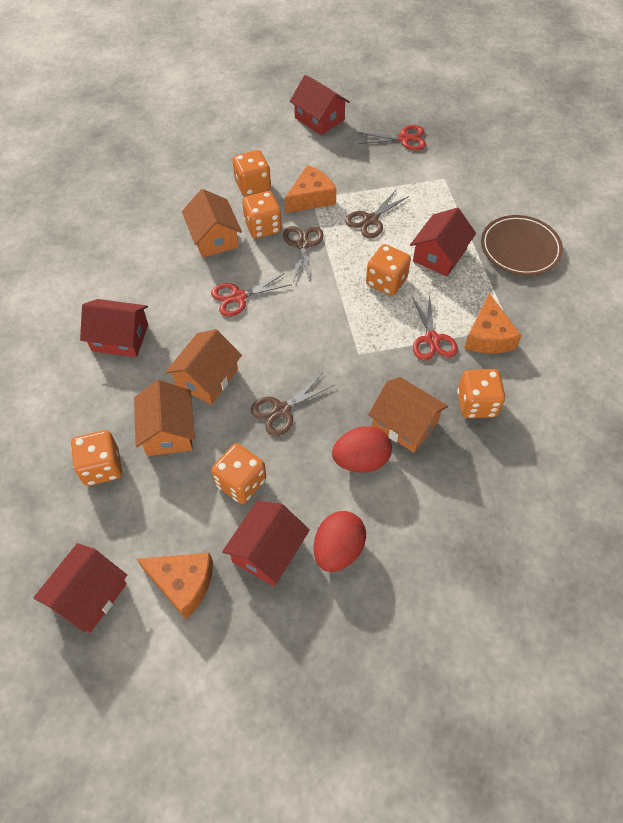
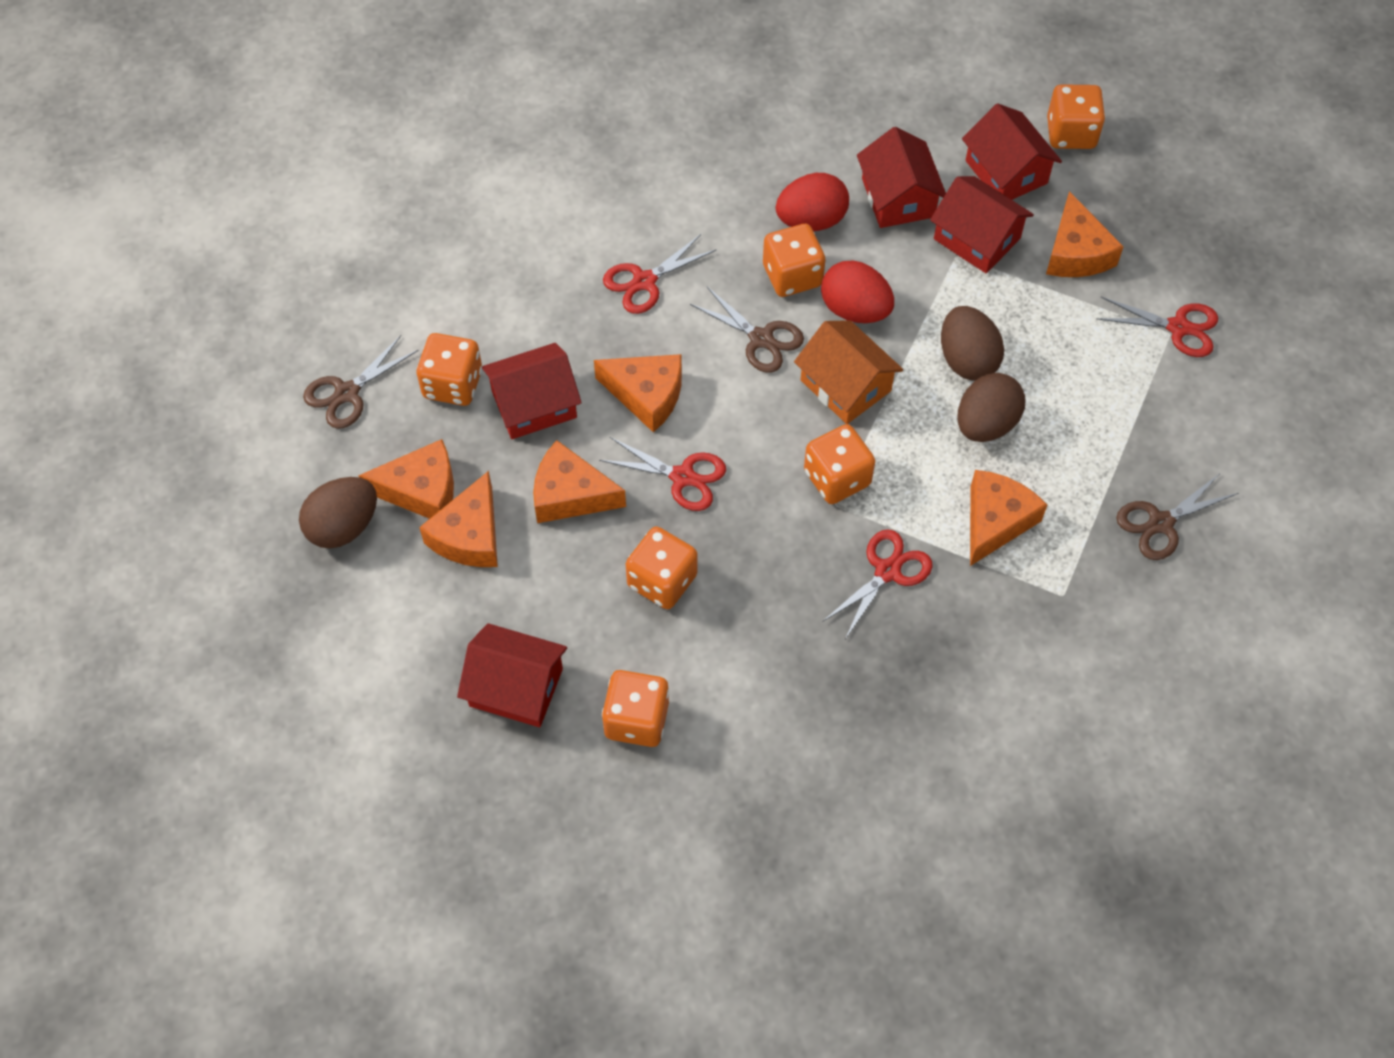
brown egg: 0 -> 3
brown plate: 1 -> 0
orange cheese: 3 -> 6
orange house: 4 -> 1
red scissors: 3 -> 4

